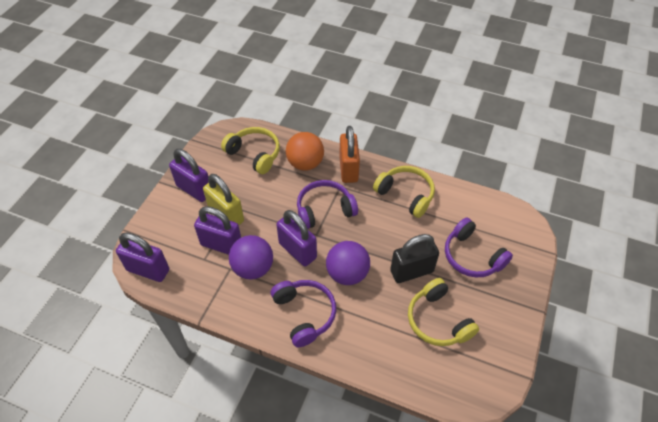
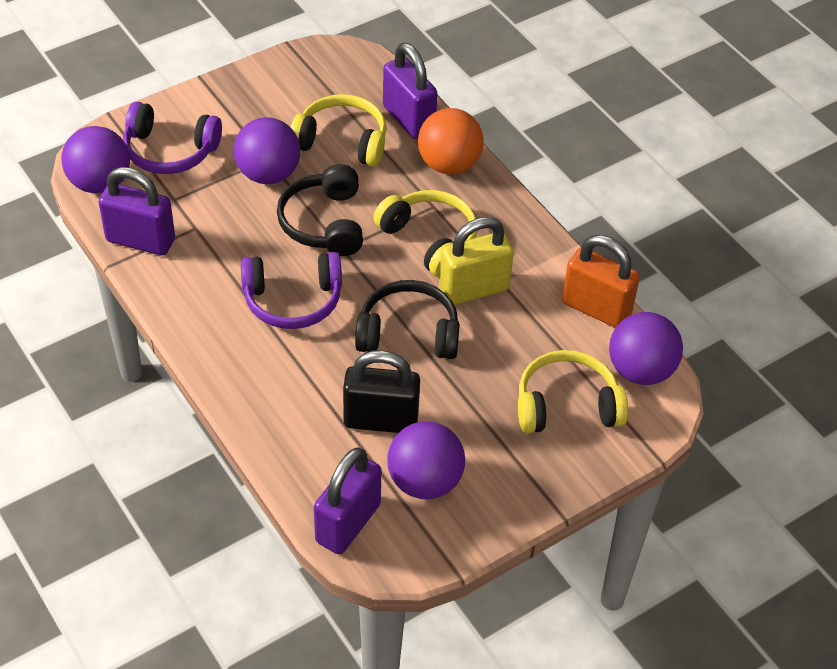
black headphones: 0 -> 2
purple ball: 2 -> 4
purple headphones: 3 -> 2
purple padlock: 4 -> 3

